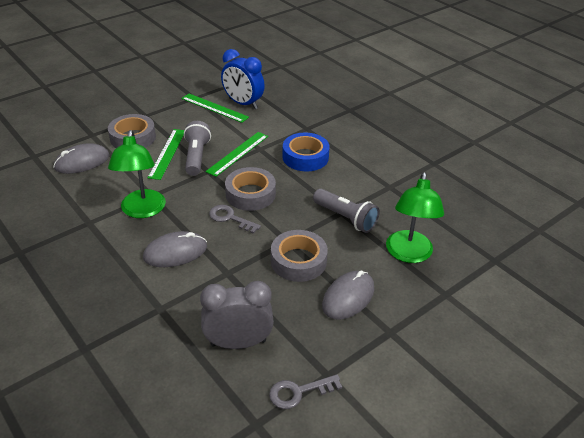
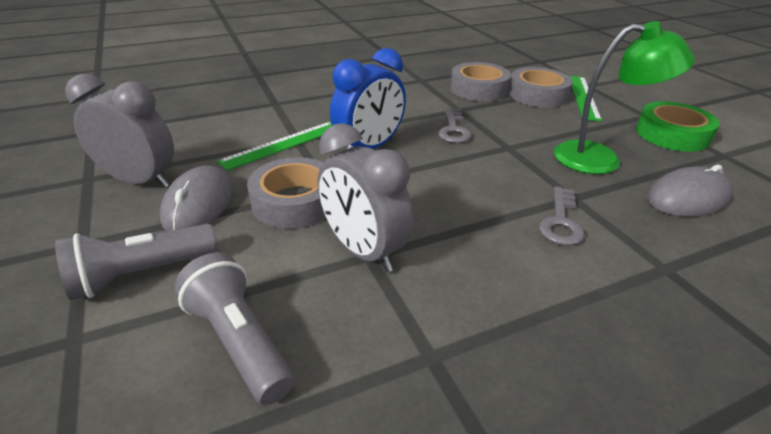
blue tape: 1 -> 0
green lamp: 2 -> 1
green ruler: 3 -> 2
green tape: 0 -> 1
grey clock: 1 -> 2
grey mouse: 3 -> 2

